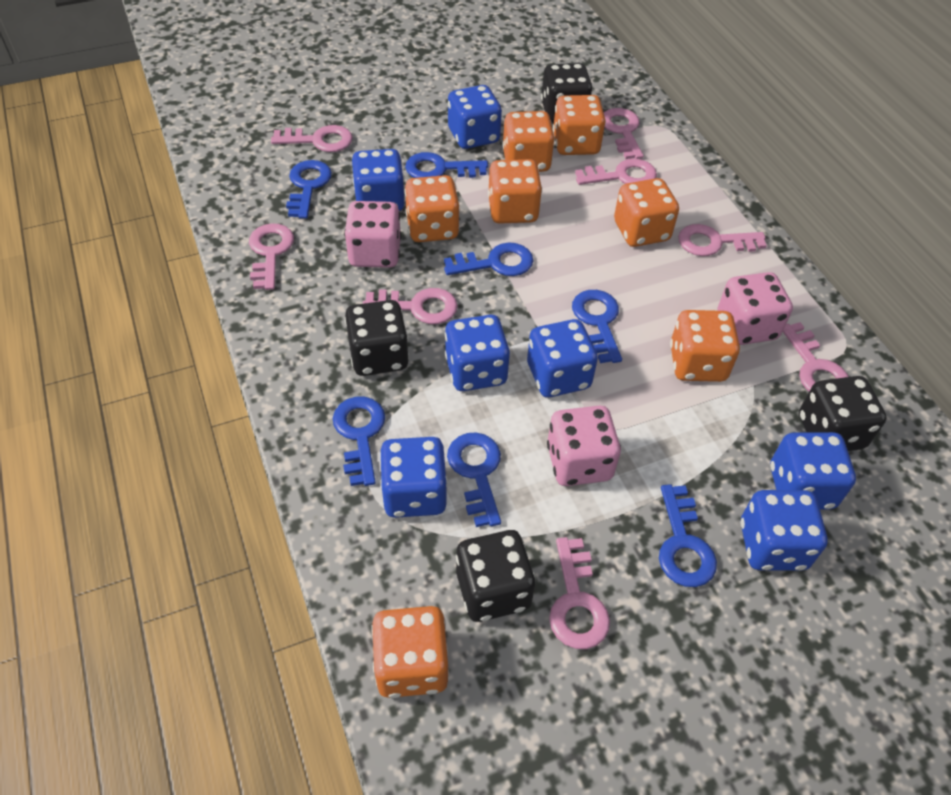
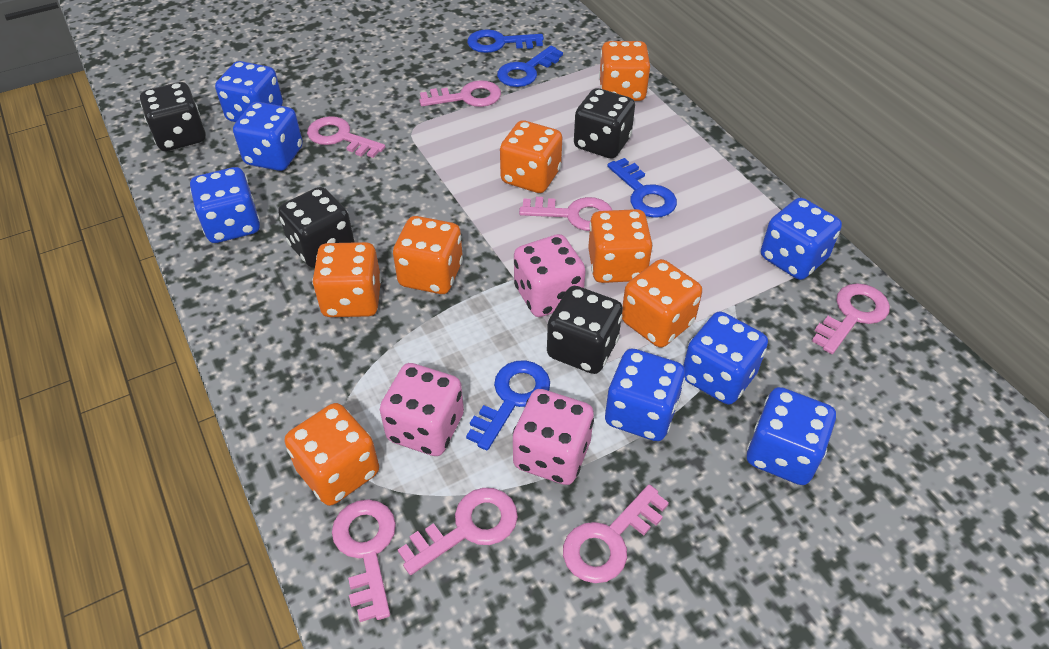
blue key: 7 -> 4
pink key: 8 -> 7

